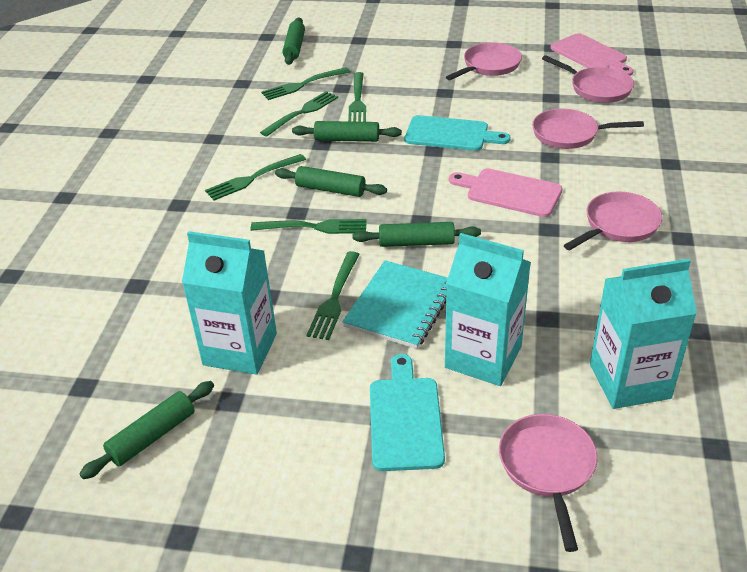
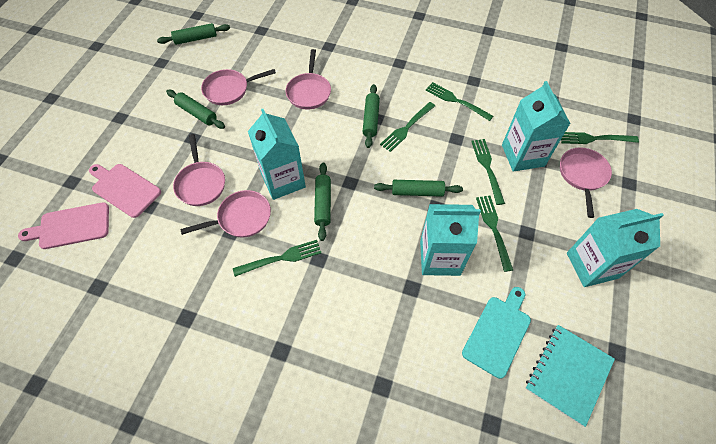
turquoise carton: 3 -> 4
turquoise cutting board: 2 -> 1

